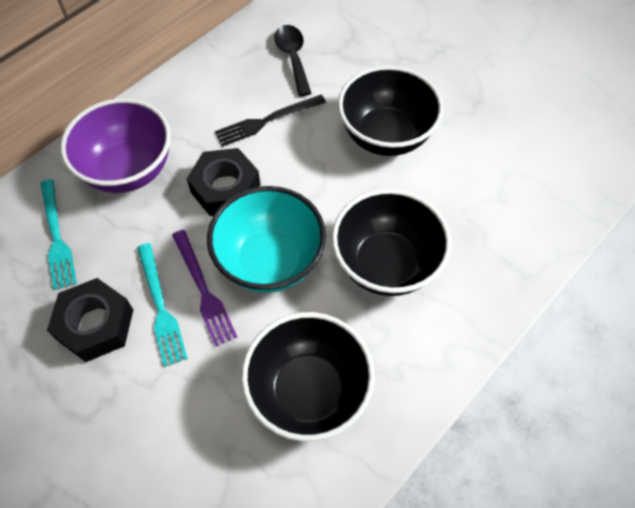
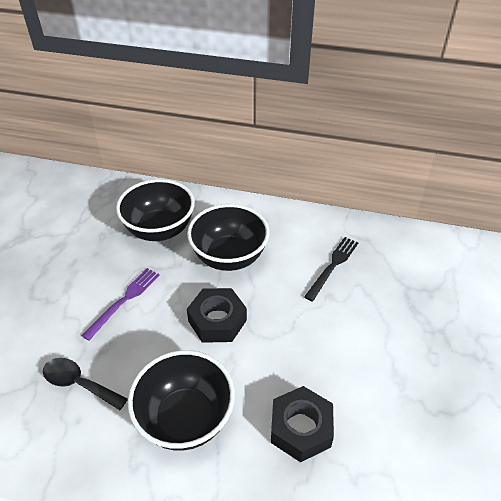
purple bowl: 1 -> 0
turquoise bowl: 1 -> 0
turquoise fork: 2 -> 0

